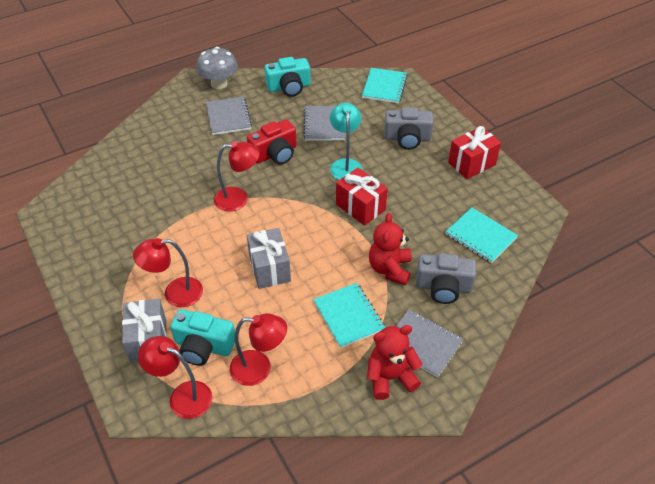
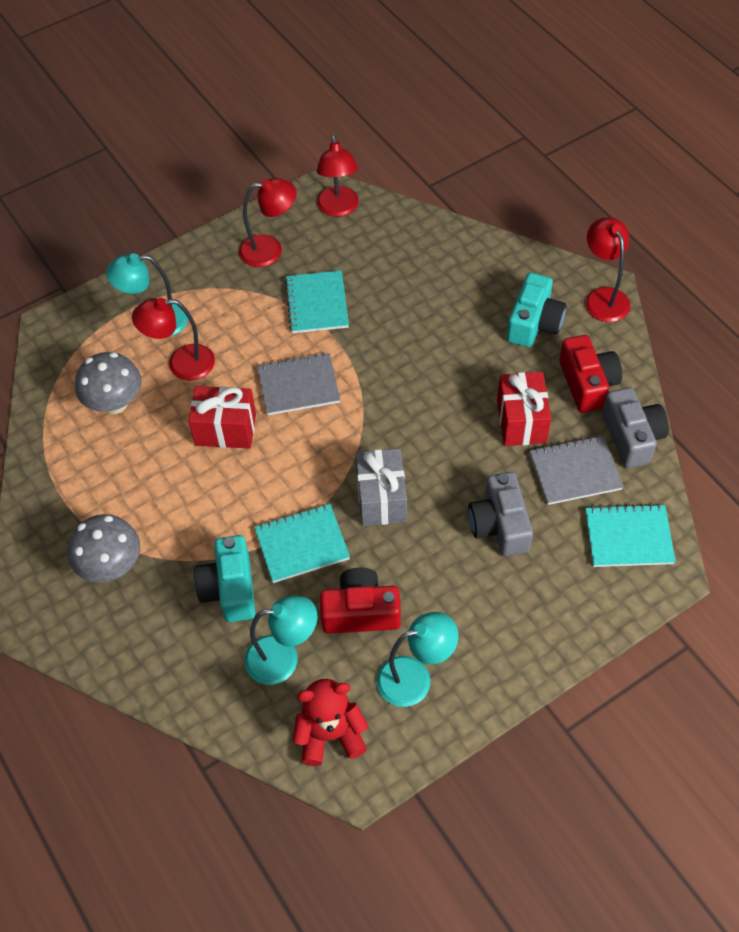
grey gift: 2 -> 1
grey mushroom: 1 -> 2
grey notebook: 3 -> 2
red camera: 1 -> 2
red teddy bear: 2 -> 1
turquoise lamp: 1 -> 3

